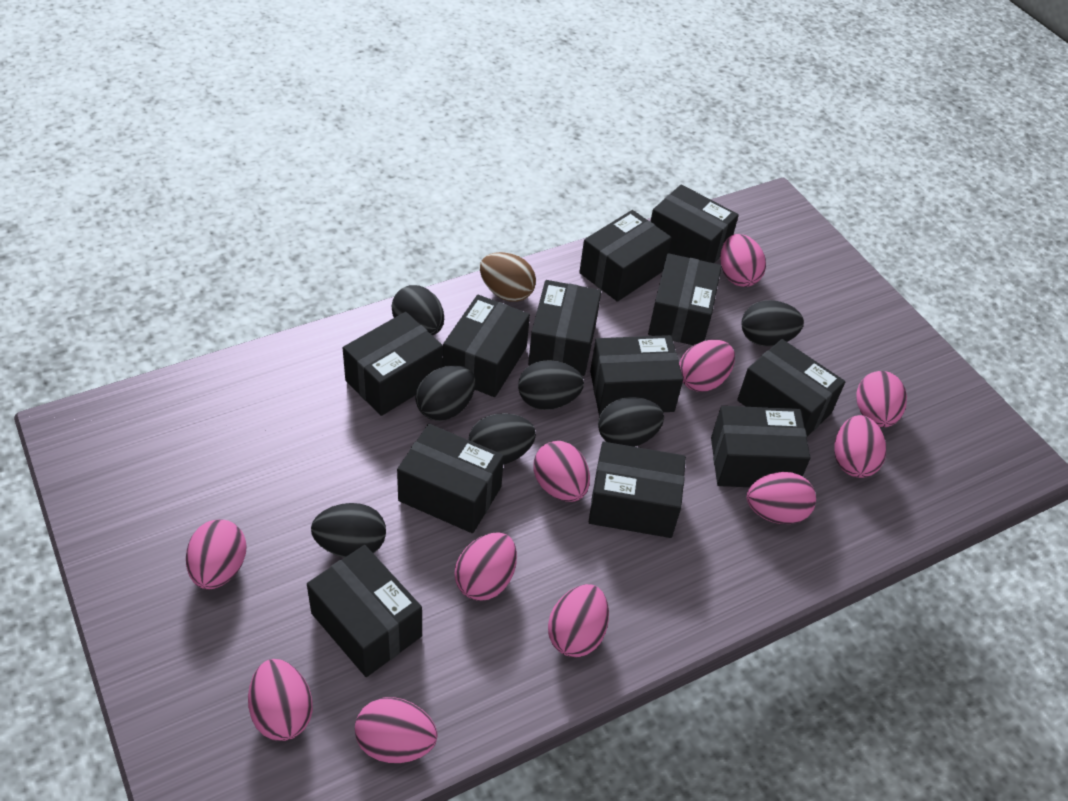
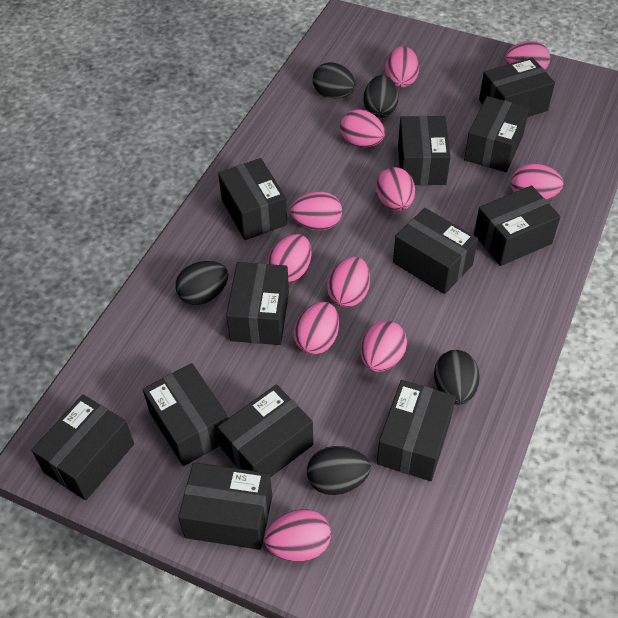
black egg: 7 -> 5
brown egg: 1 -> 0

